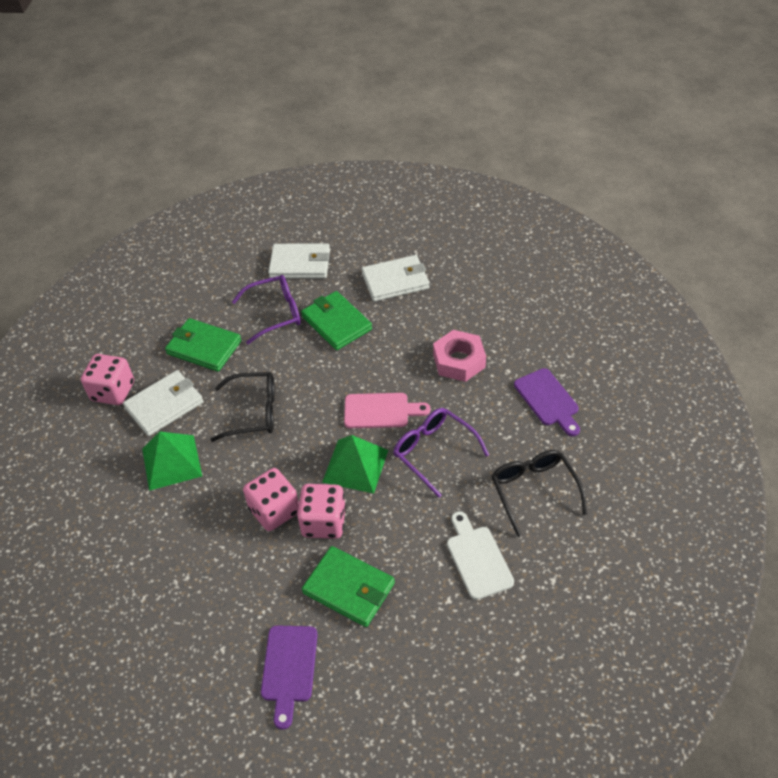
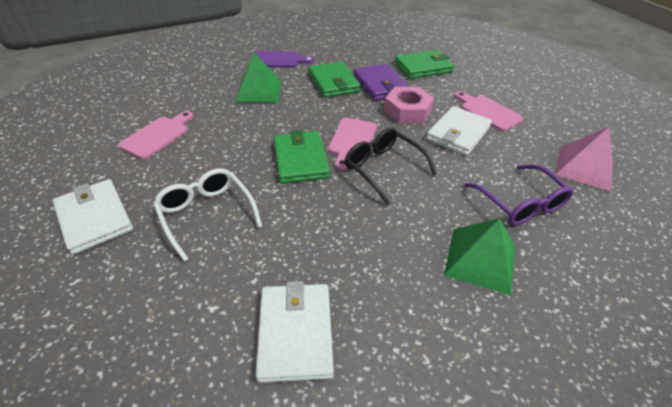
black glasses: 2 -> 1
pink cutting board: 1 -> 3
pink dice: 3 -> 0
pink pyramid: 0 -> 1
purple cutting board: 2 -> 1
purple glasses: 2 -> 1
purple wallet: 0 -> 1
white cutting board: 1 -> 0
white glasses: 0 -> 1

